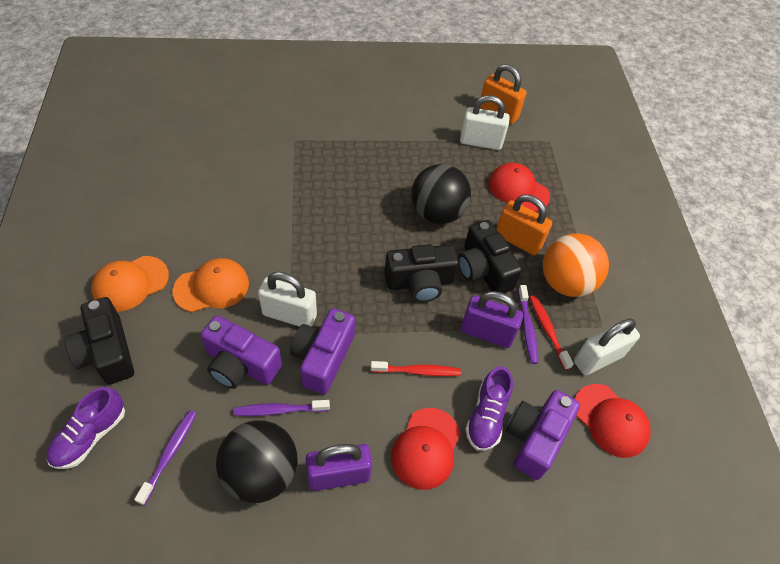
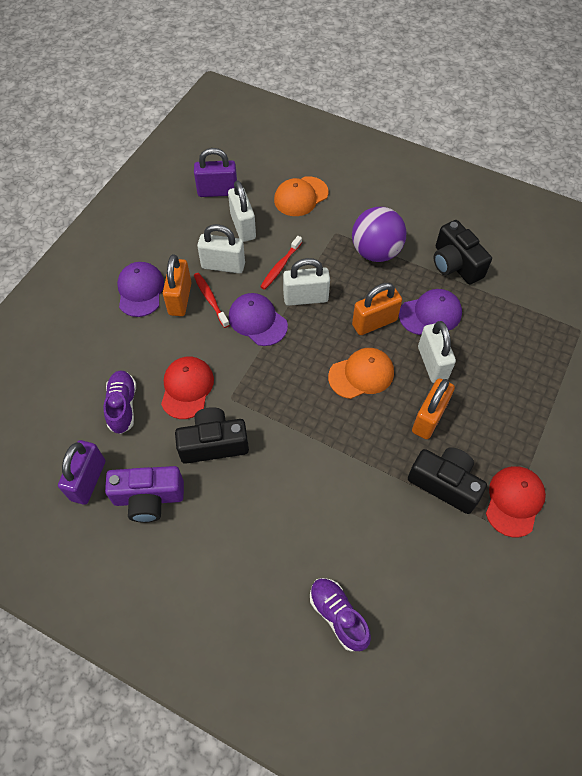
black ball: 2 -> 0
orange ball: 1 -> 0
orange padlock: 2 -> 3
purple ball: 0 -> 1
purple camera: 3 -> 1
purple cap: 0 -> 3
purple toothbrush: 3 -> 0
red cap: 3 -> 2
white padlock: 3 -> 4

